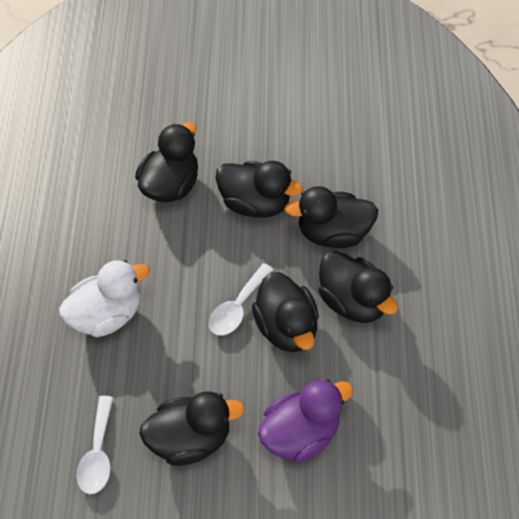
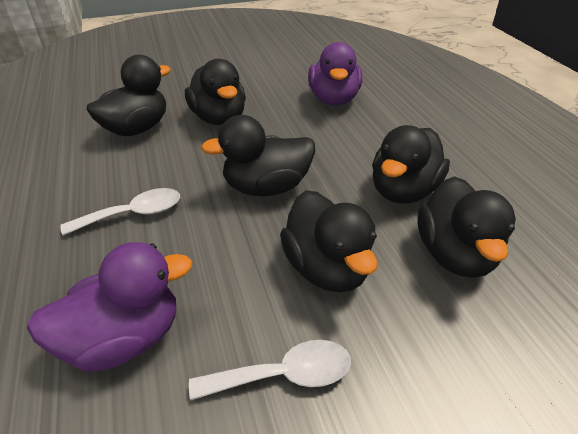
purple duck: 1 -> 2
white duck: 1 -> 0

